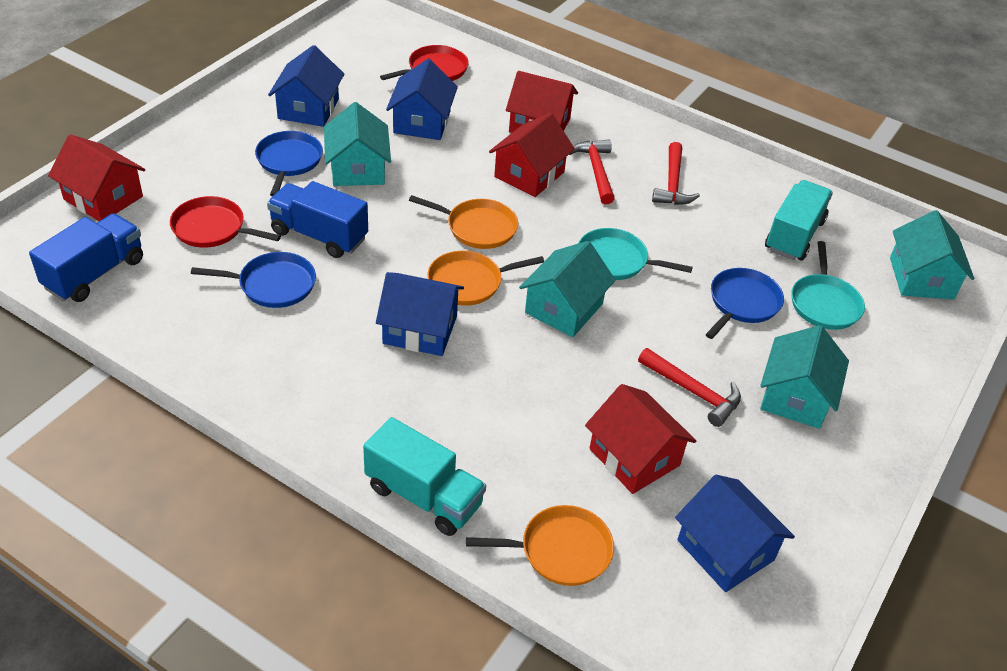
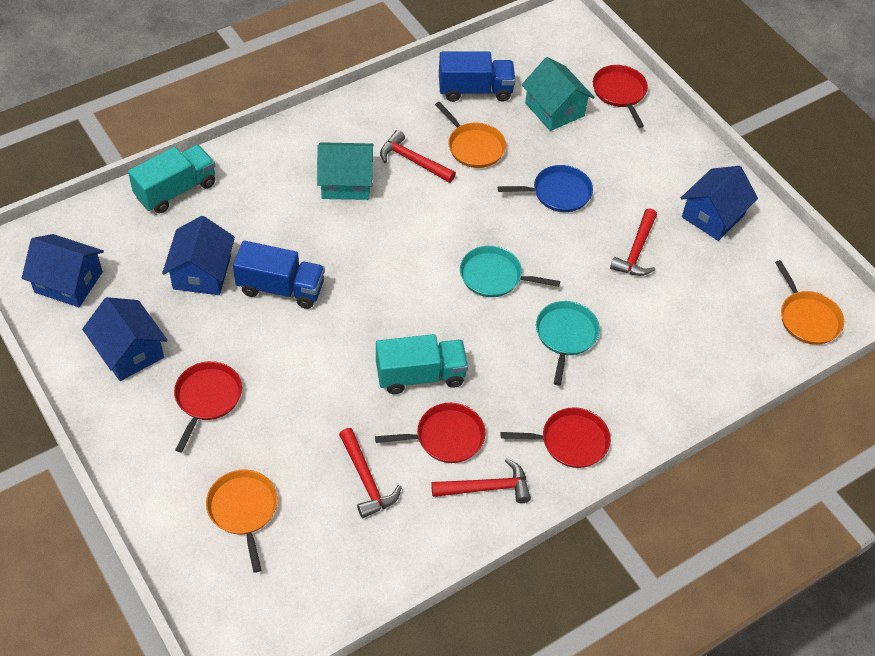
blue pan: 3 -> 1
red hammer: 3 -> 4
red house: 4 -> 0
red pan: 2 -> 4
turquoise house: 4 -> 2

